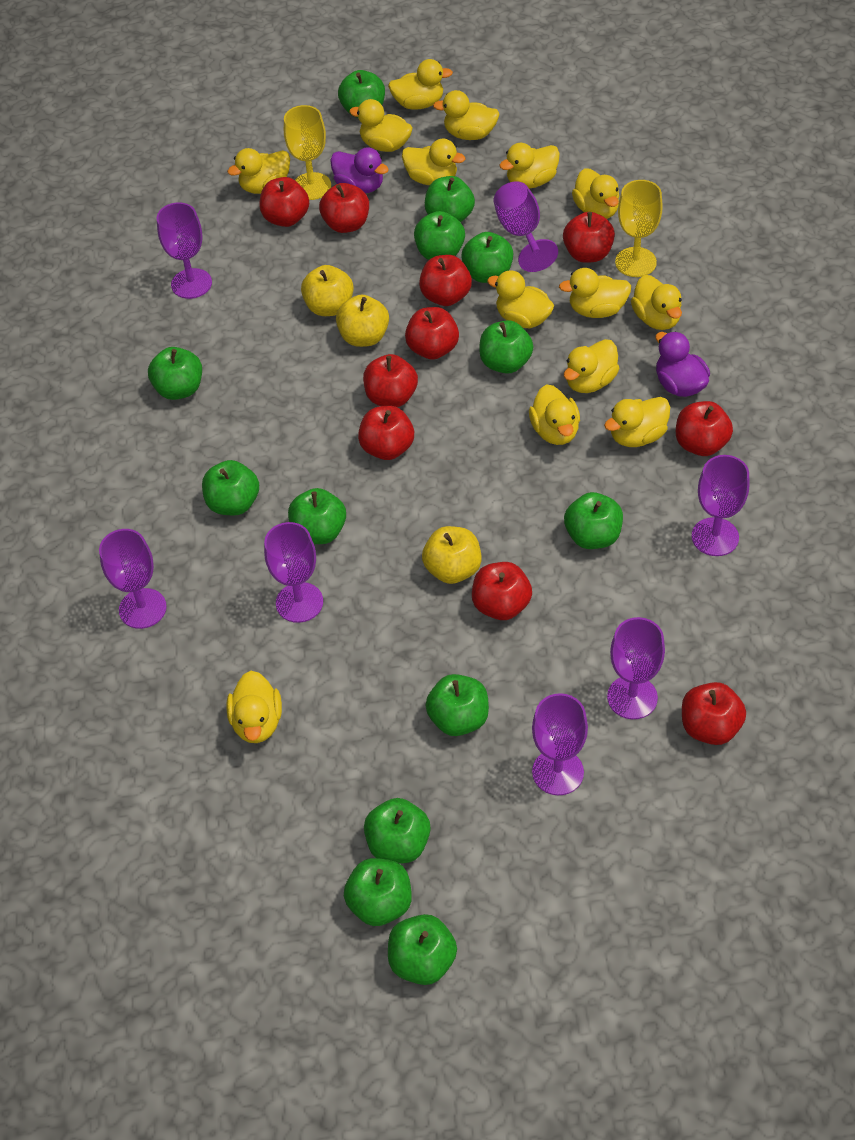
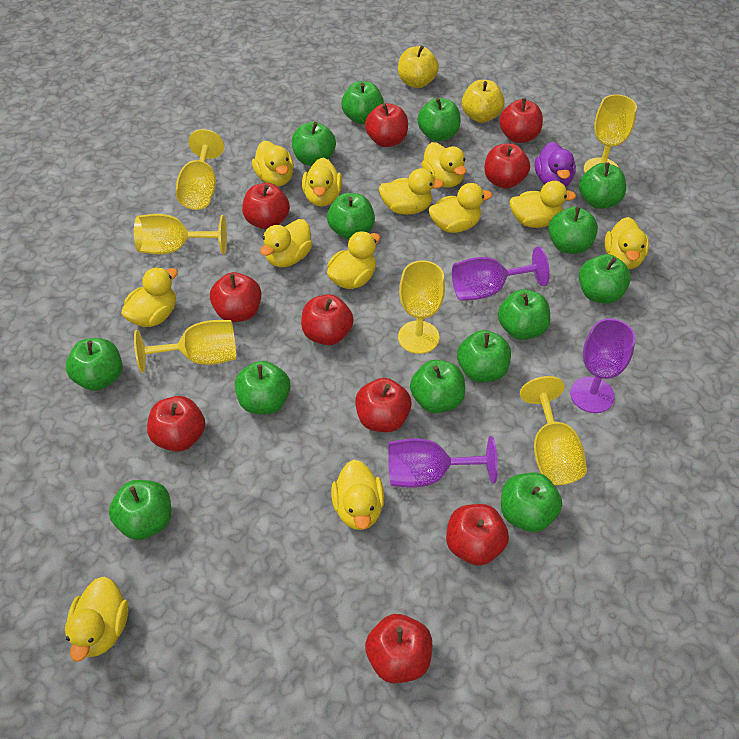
green apple: 13 -> 14
purple duck: 2 -> 1
purple goblet: 7 -> 3
yellow apple: 3 -> 2
yellow duck: 14 -> 12
yellow goblet: 2 -> 6

